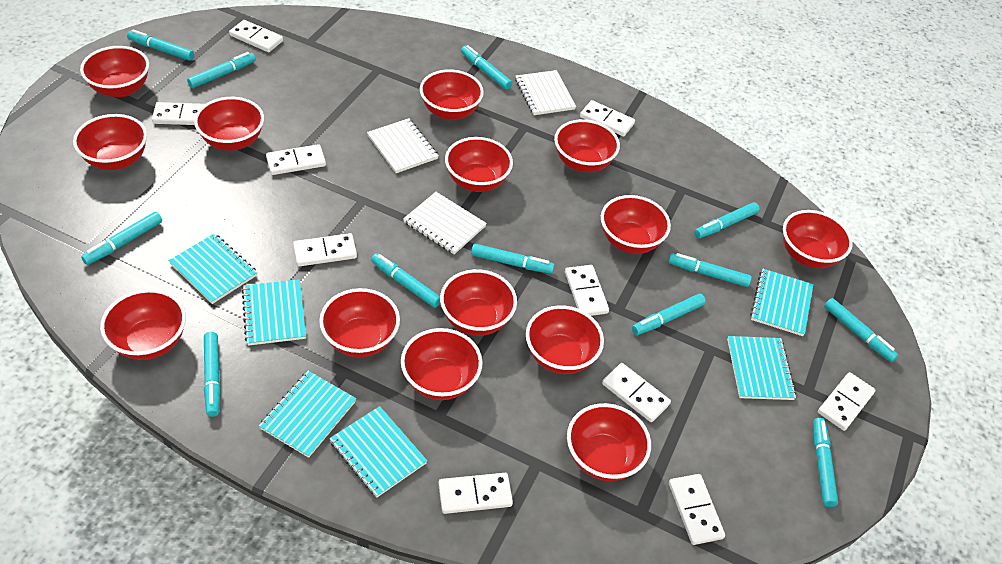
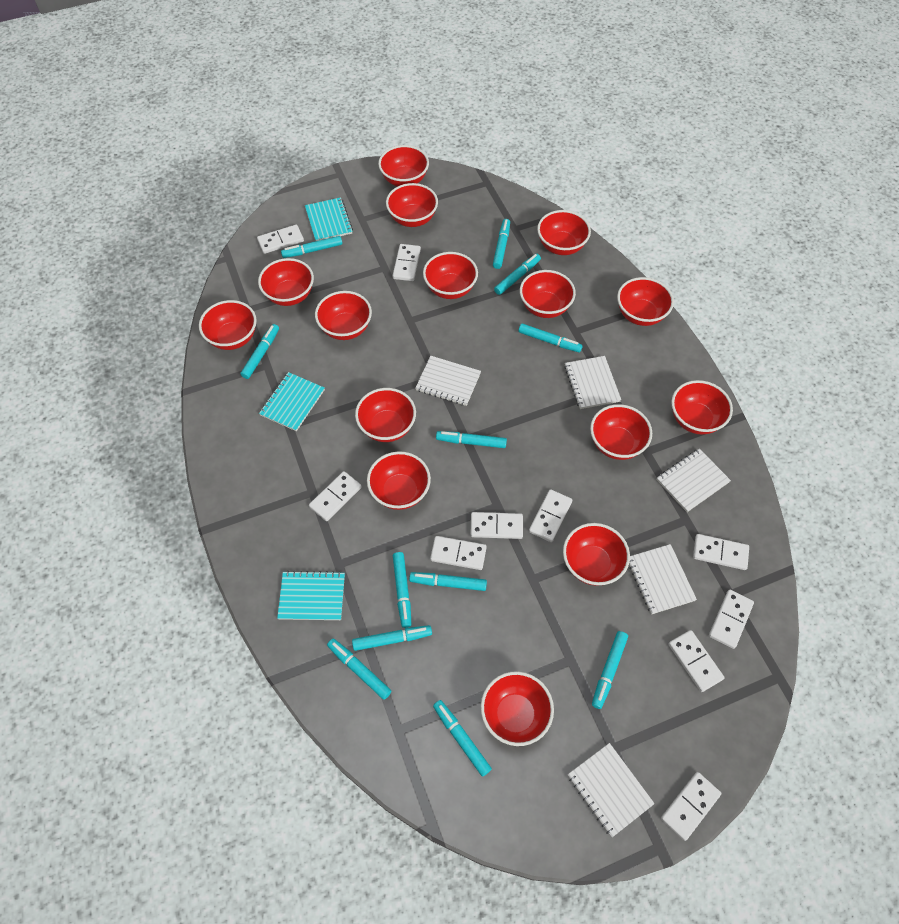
red bowl: 14 -> 15
turquoise notebook: 6 -> 3
white notebook: 3 -> 5

